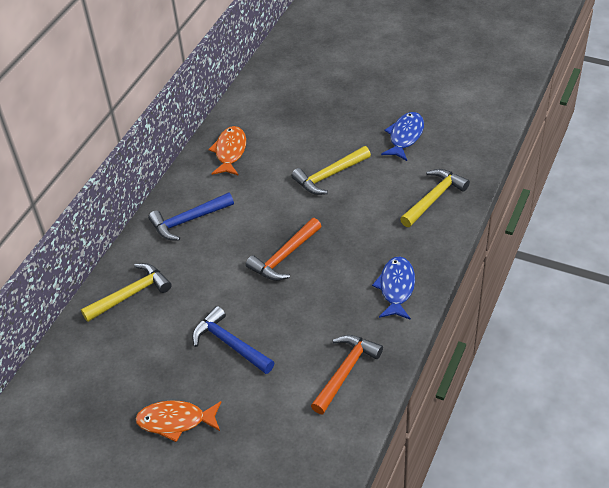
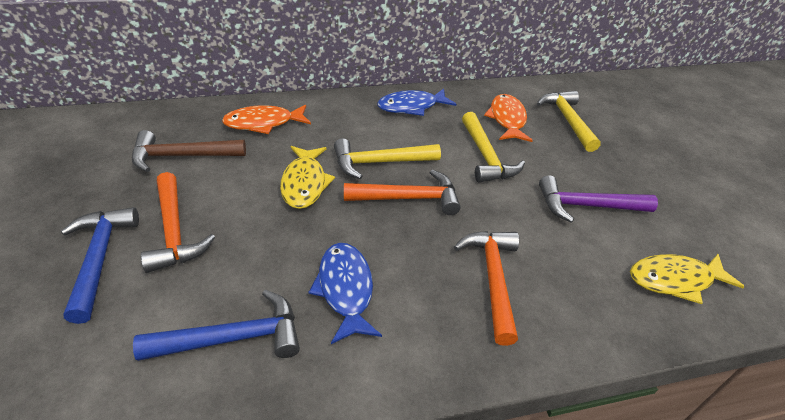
brown hammer: 0 -> 1
orange hammer: 2 -> 3
purple hammer: 0 -> 1
yellow fish: 0 -> 2

